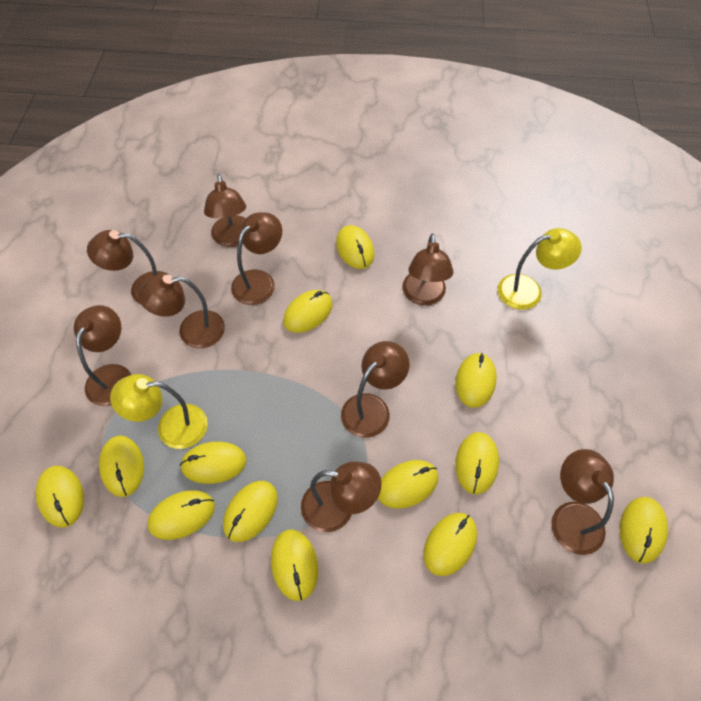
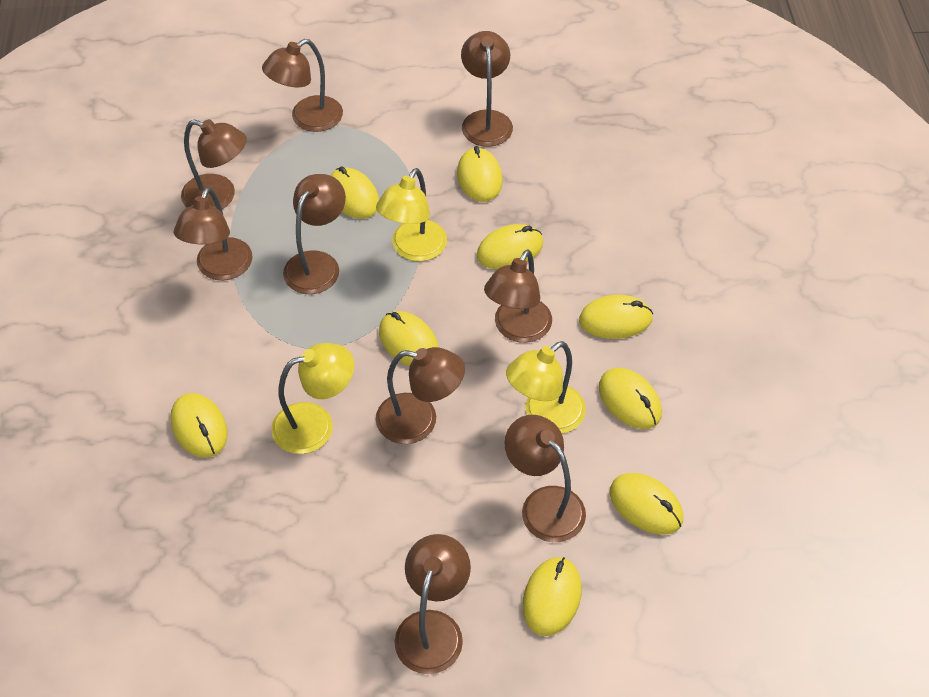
yellow lamp: 2 -> 3
yellow mouse: 13 -> 9

